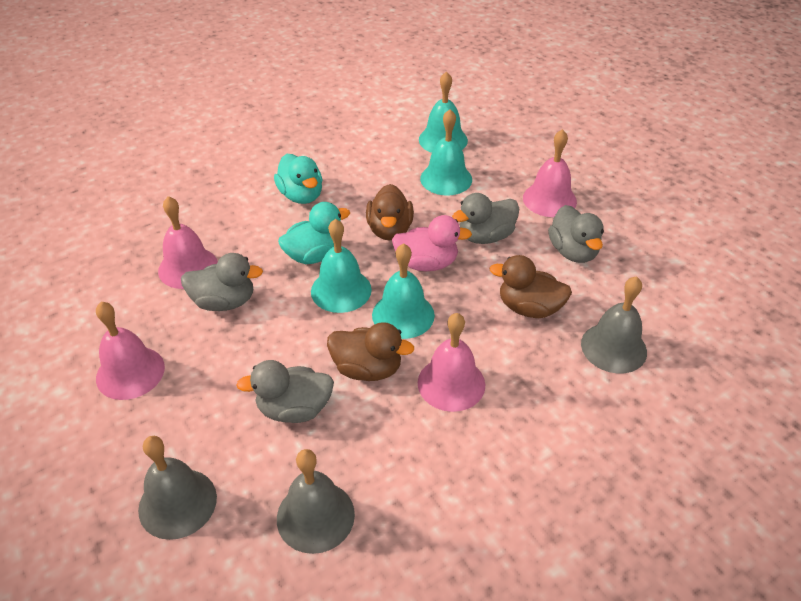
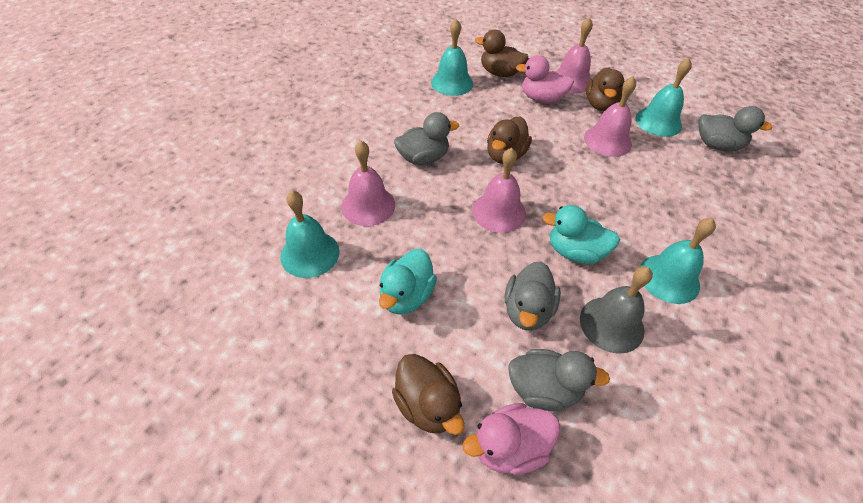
brown duck: 3 -> 4
grey bell: 3 -> 1
pink duck: 1 -> 2

